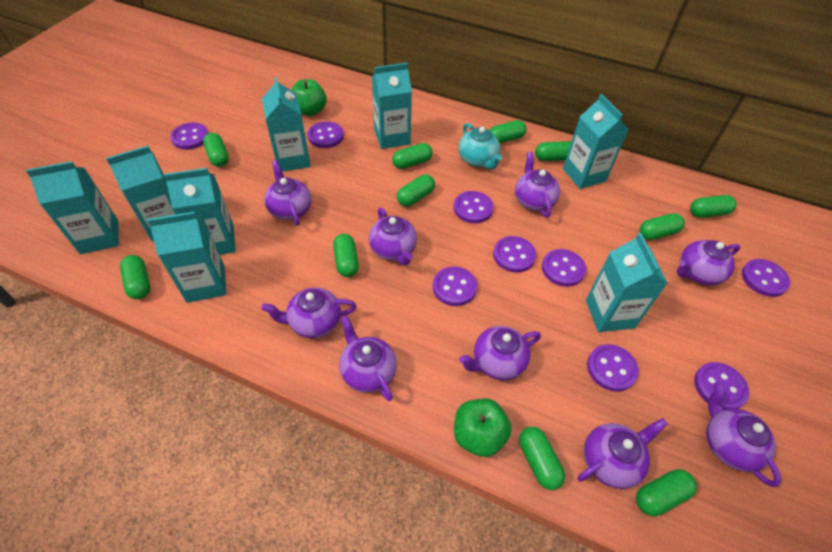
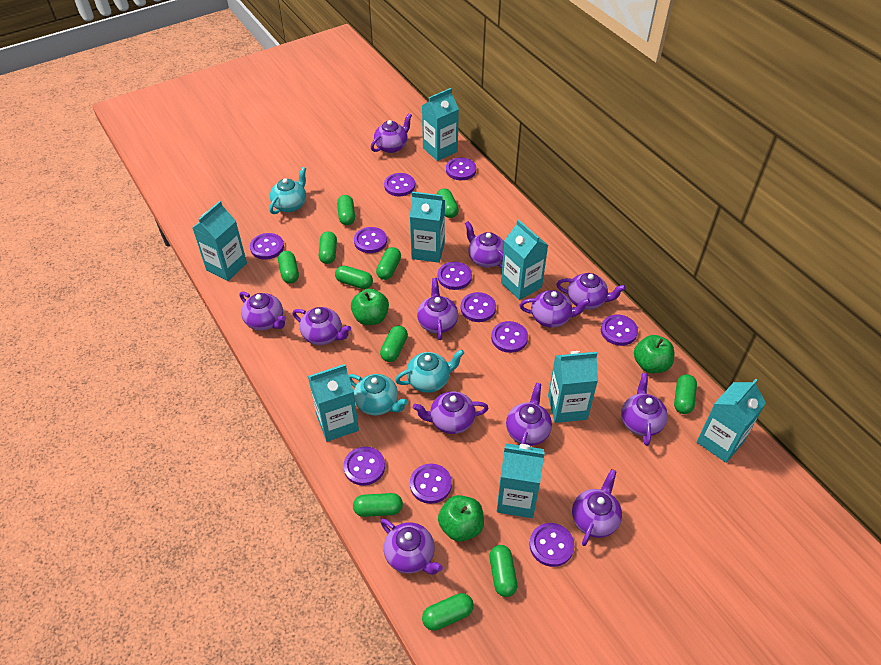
green apple: 2 -> 3
purple button: 9 -> 11
purple teapot: 9 -> 12
turquoise teapot: 1 -> 3

